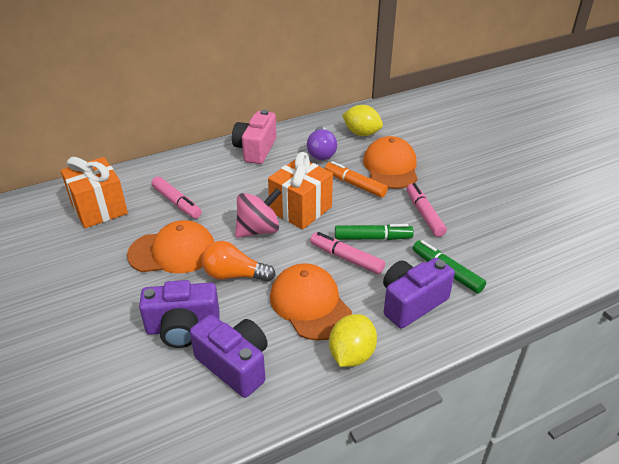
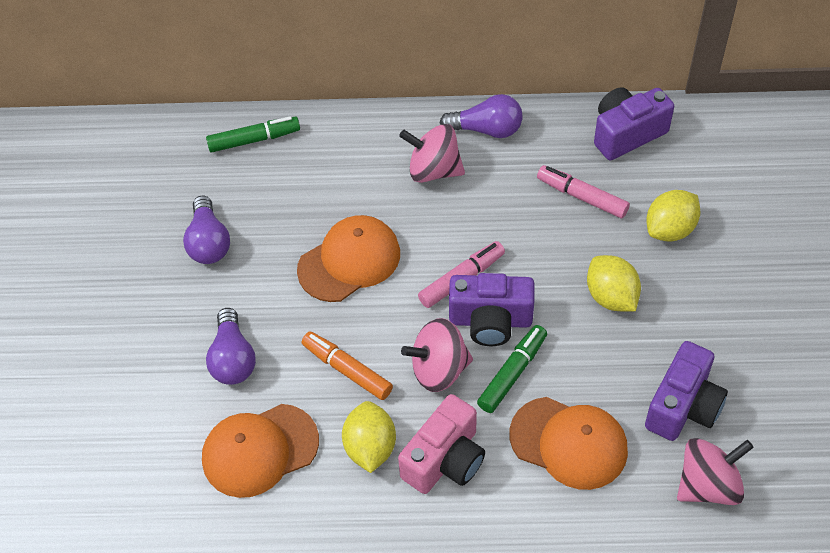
orange gift: 2 -> 0
orange light bulb: 1 -> 0
pink marker: 3 -> 2
pink spinning top: 1 -> 3
purple light bulb: 1 -> 3
yellow lemon: 2 -> 3

